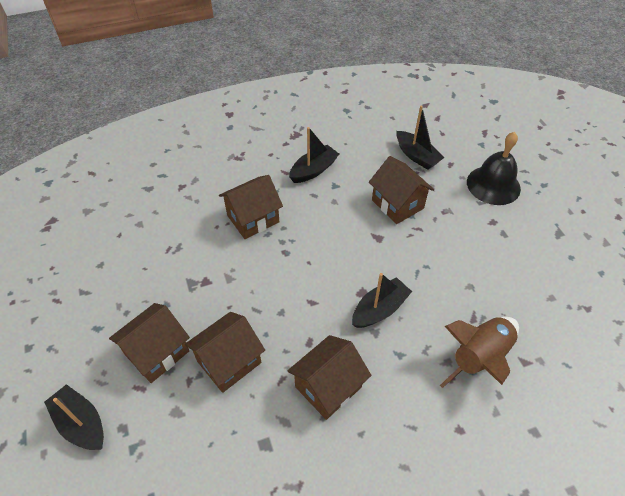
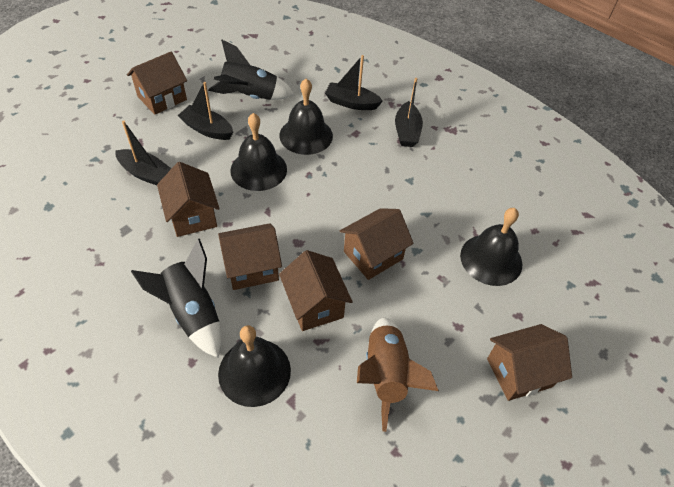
black bell: 1 -> 4
black rocket: 0 -> 2
brown house: 5 -> 6

